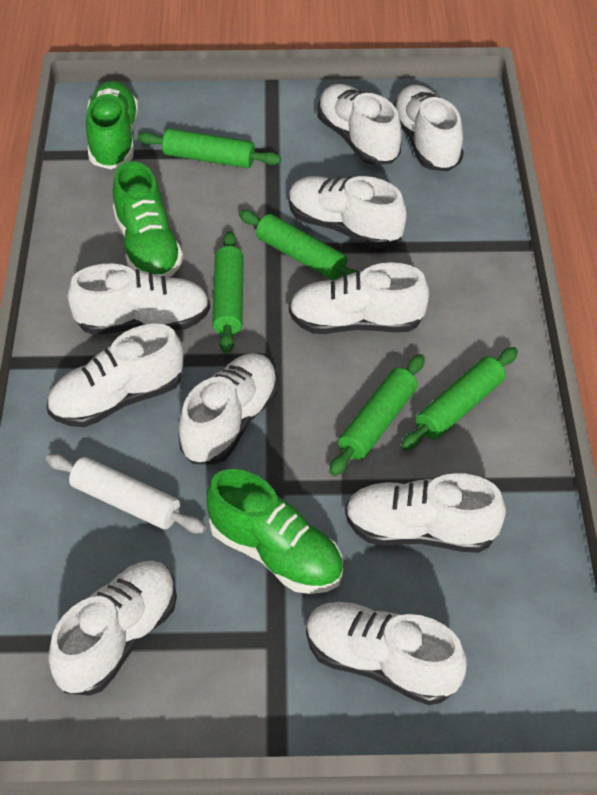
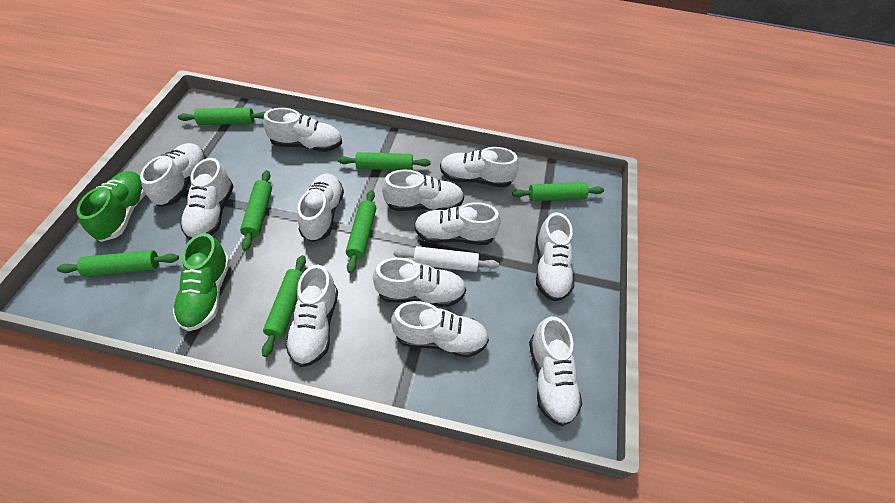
green rolling pin: 5 -> 7
green shoe: 3 -> 2
white shoe: 10 -> 12

